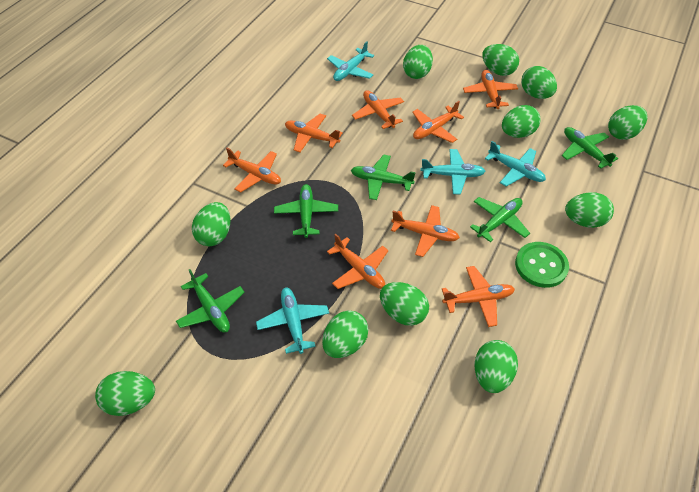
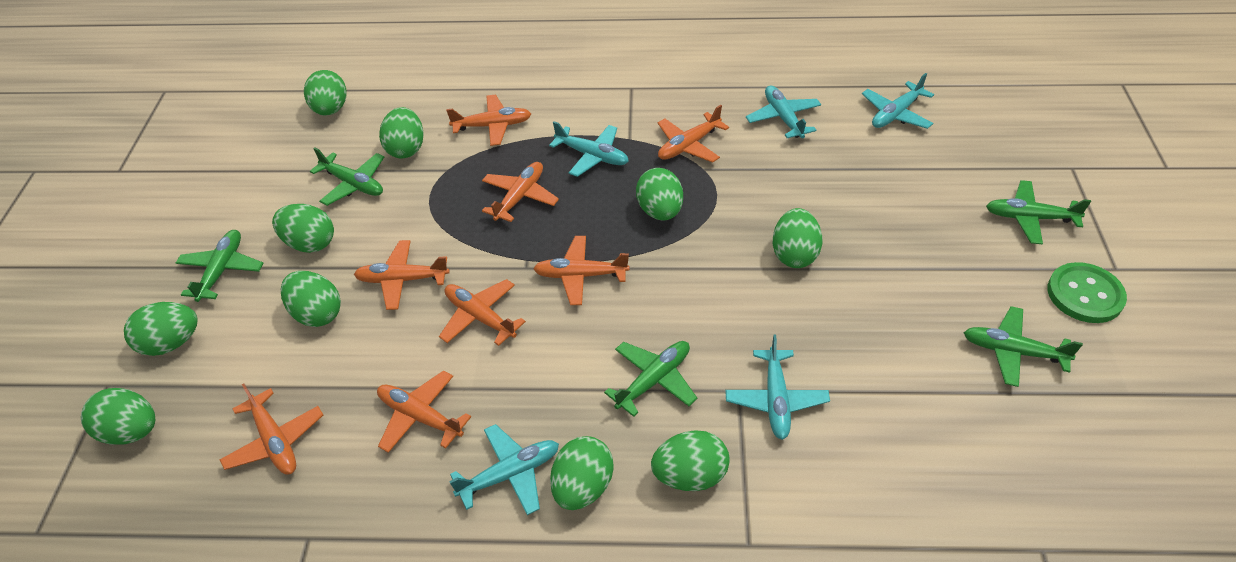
green egg: 11 -> 10
turquoise plane: 4 -> 5

